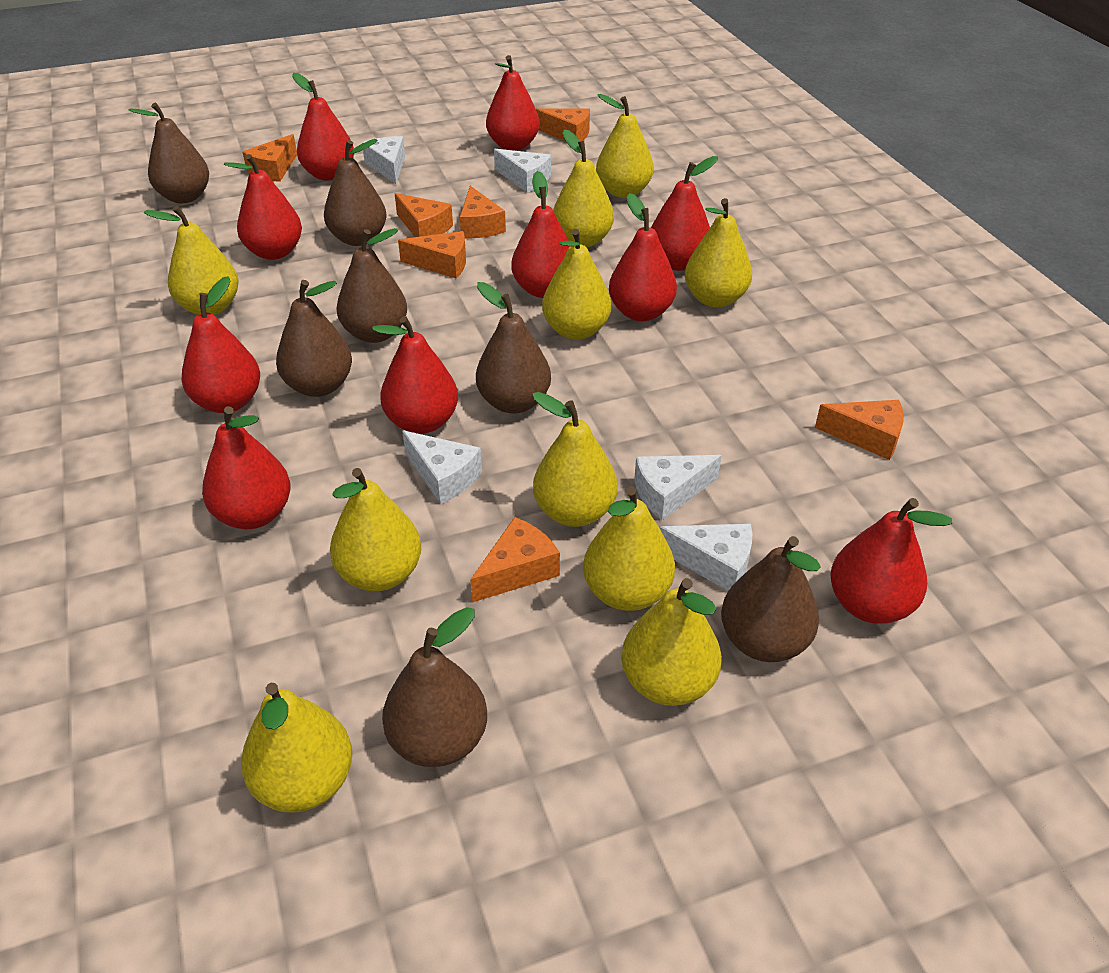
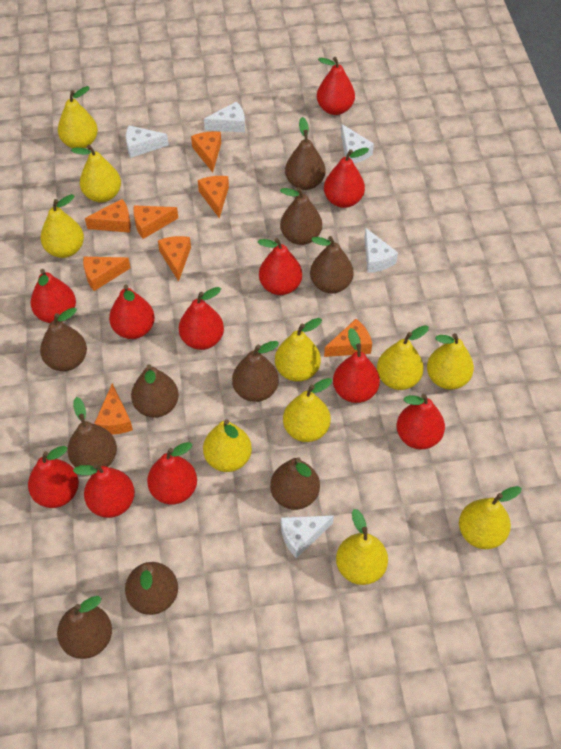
brown pear: 7 -> 10
orange cheese: 7 -> 8
red pear: 10 -> 11

